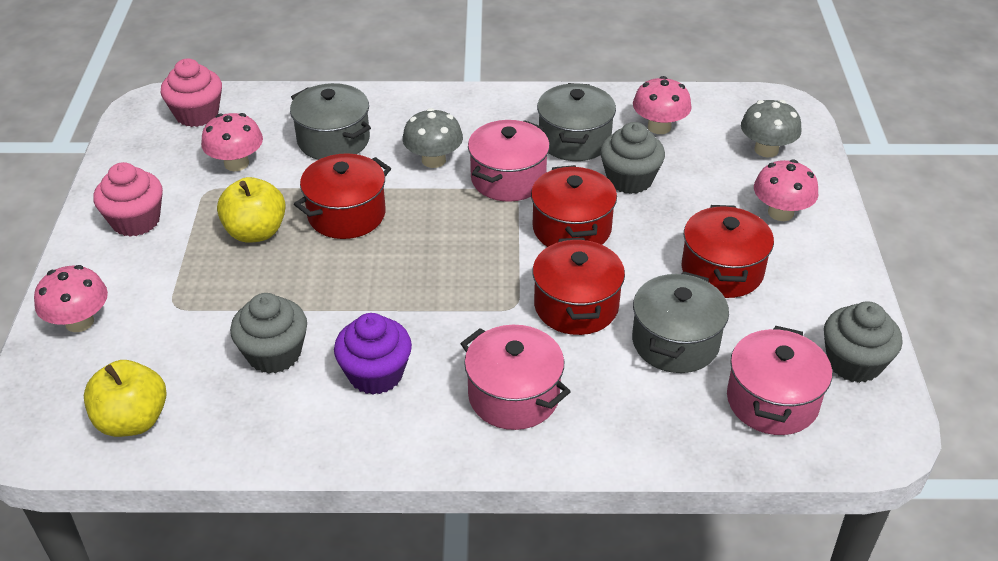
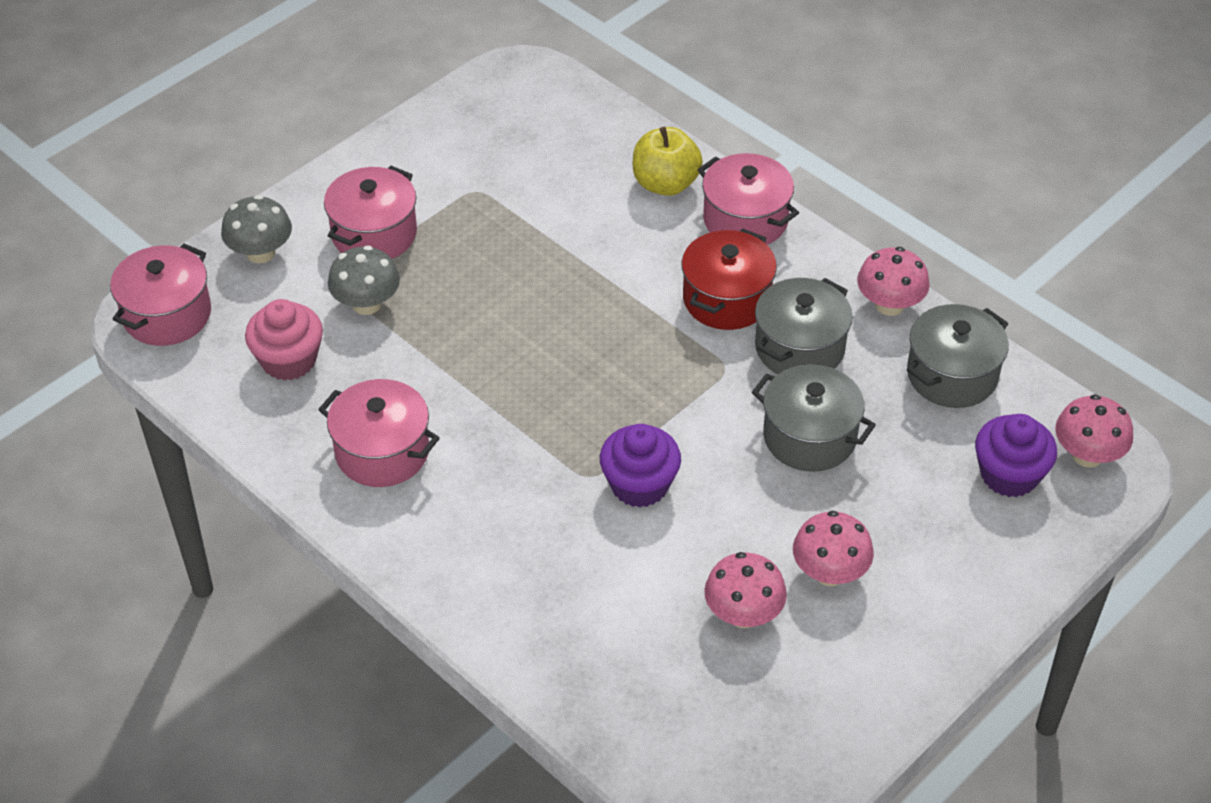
grey cupcake: 3 -> 0
pink cupcake: 2 -> 1
pink pot: 3 -> 4
purple cupcake: 1 -> 2
red pot: 4 -> 1
yellow apple: 2 -> 1

